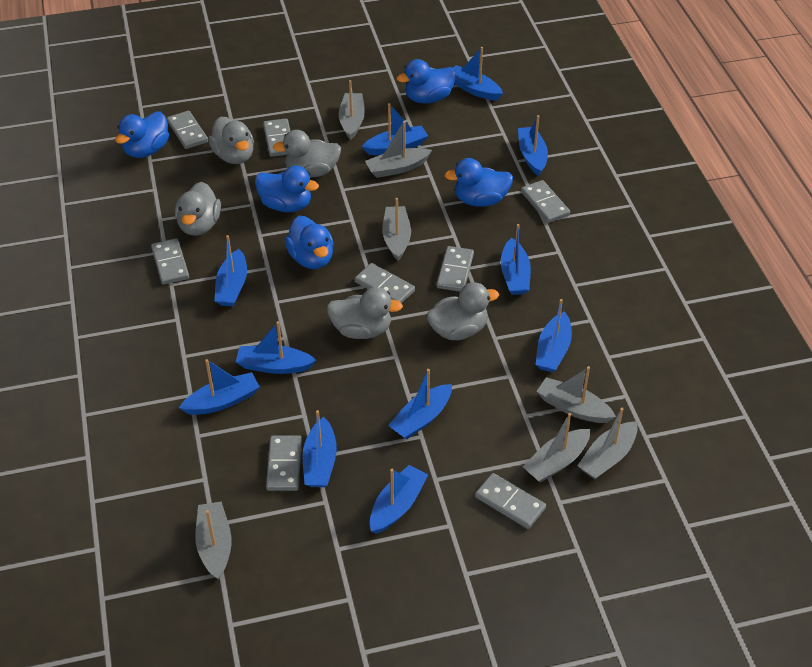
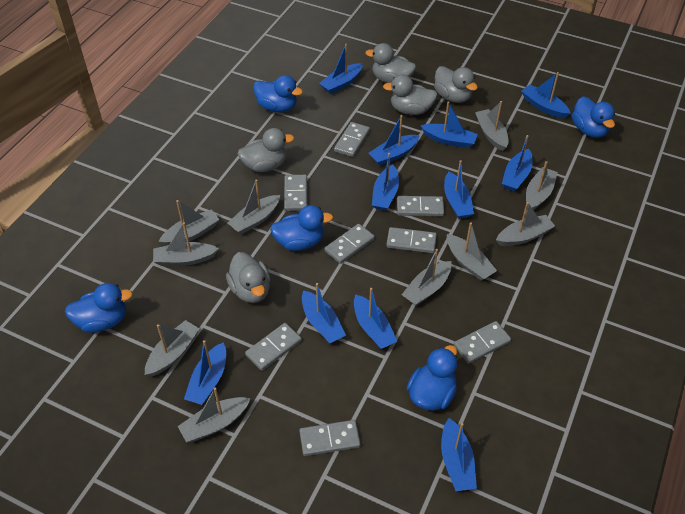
grey boat: 7 -> 10

